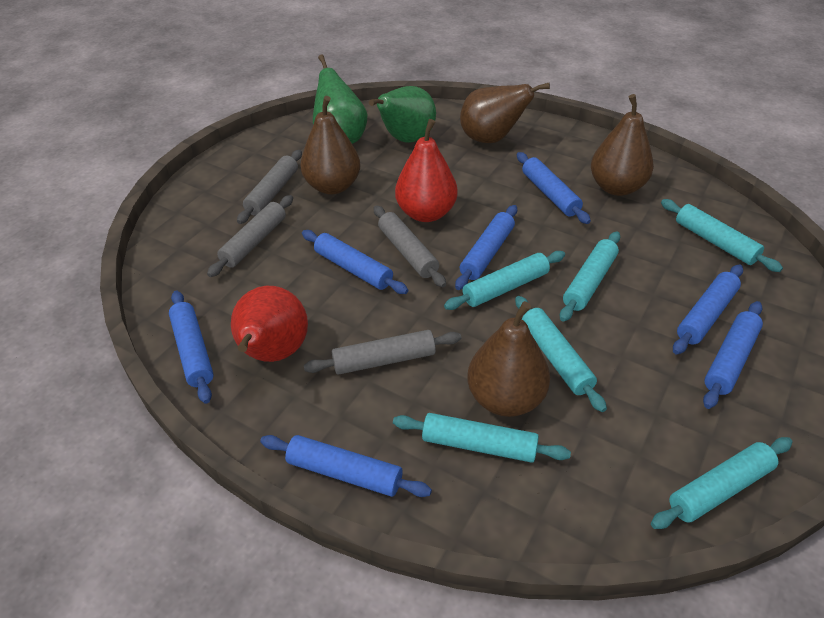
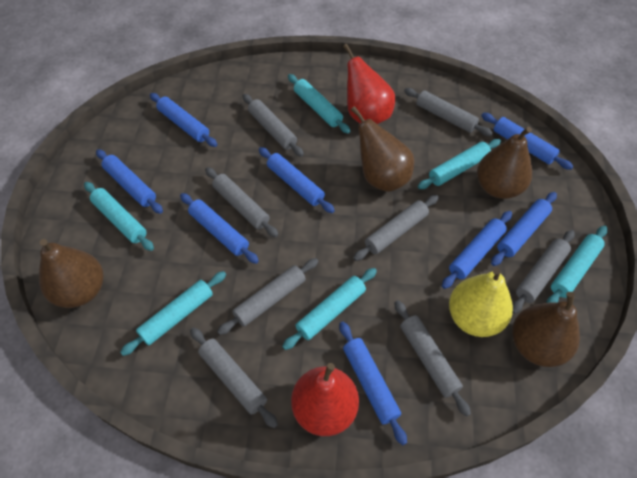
blue rolling pin: 7 -> 8
green pear: 2 -> 0
grey rolling pin: 4 -> 8
yellow pear: 0 -> 1

